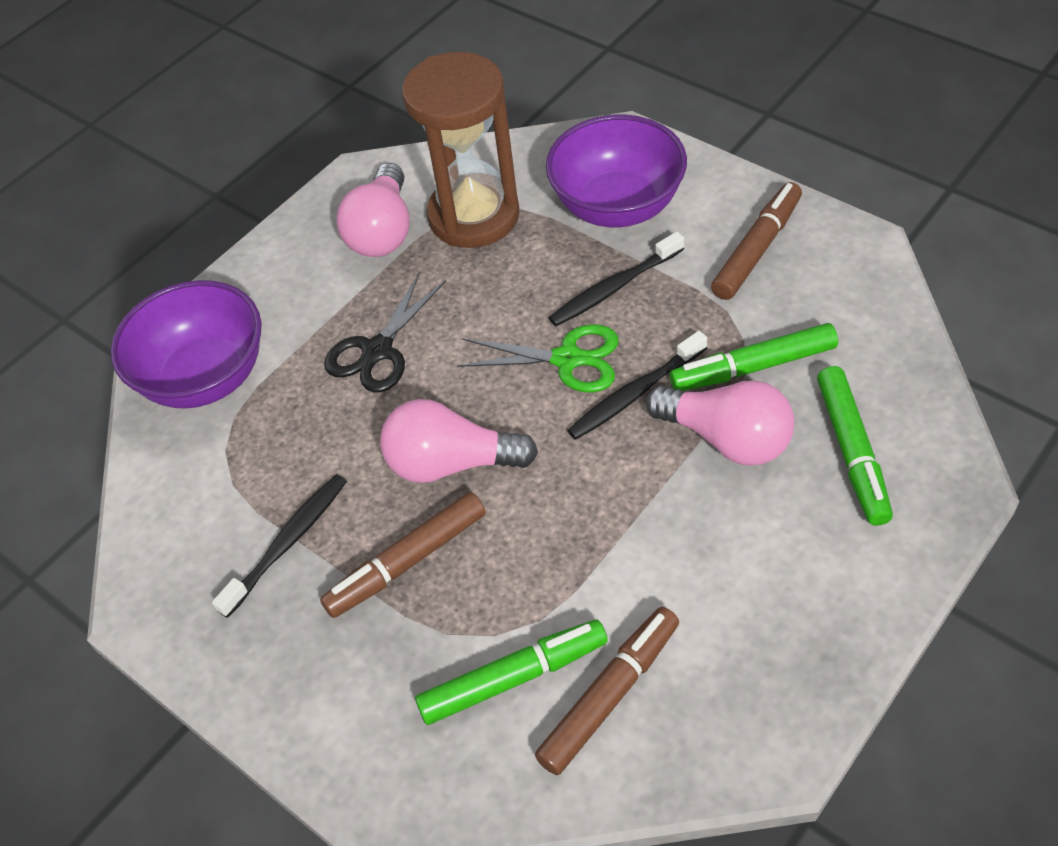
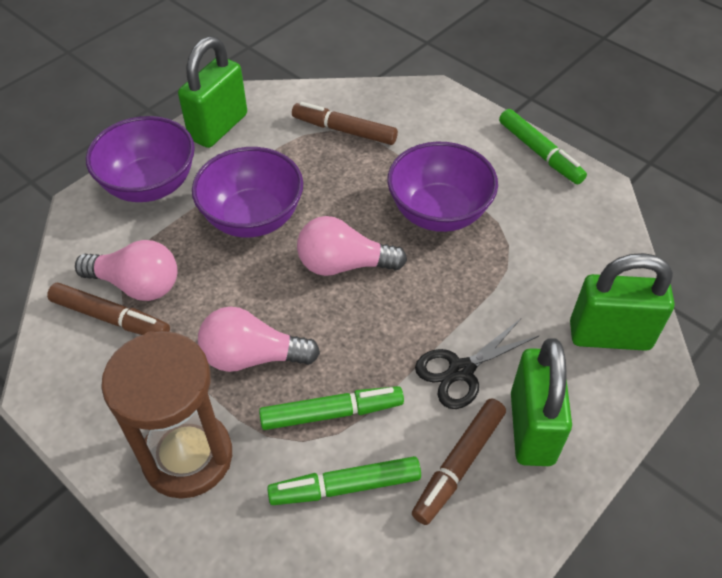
black toothbrush: 3 -> 0
green padlock: 0 -> 3
green scissors: 1 -> 0
purple bowl: 2 -> 3

